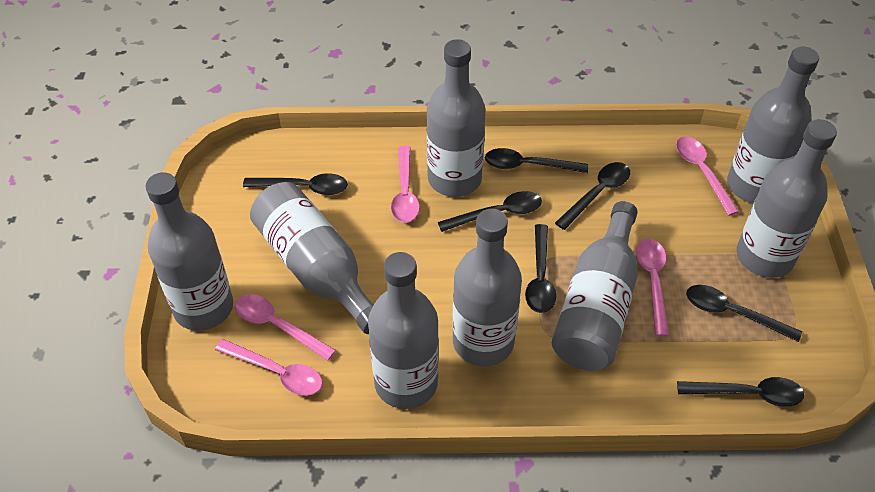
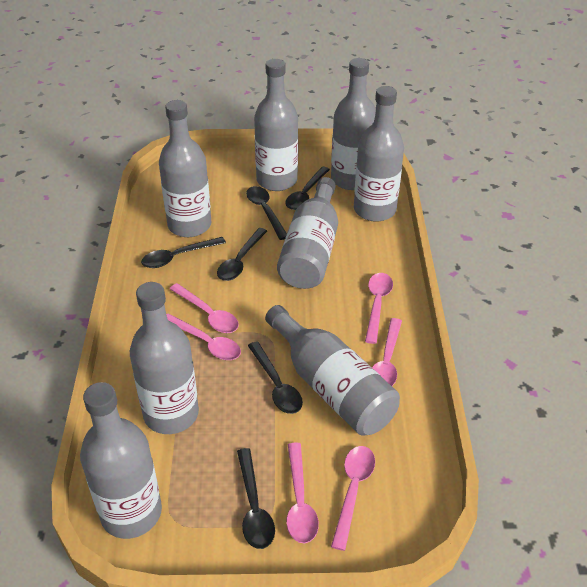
black spoon: 7 -> 6
pink spoon: 5 -> 6

